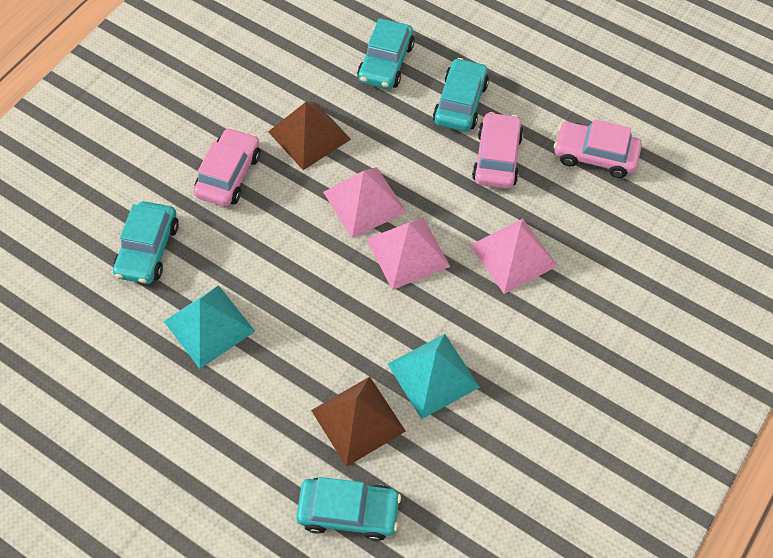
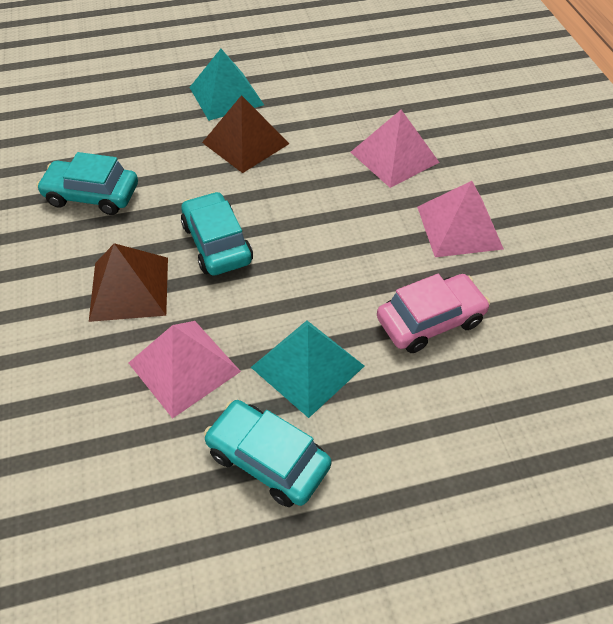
pink car: 3 -> 1
turquoise car: 4 -> 3

